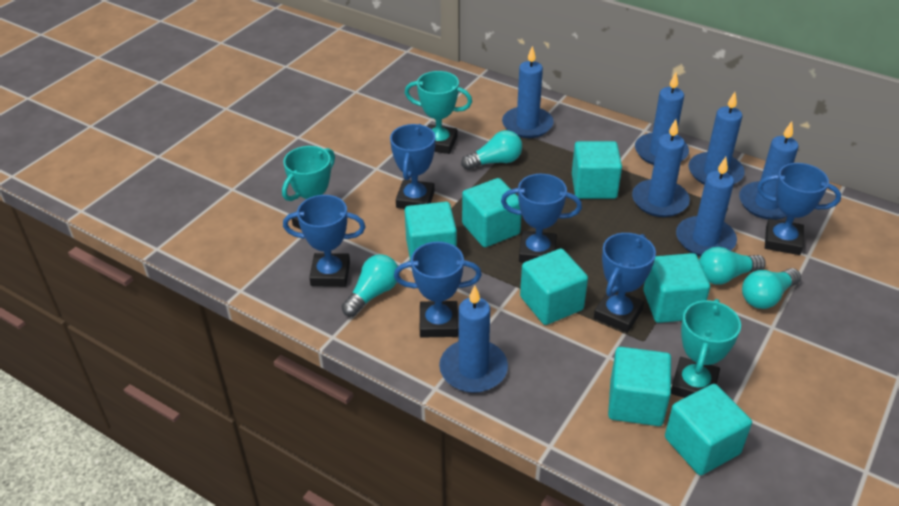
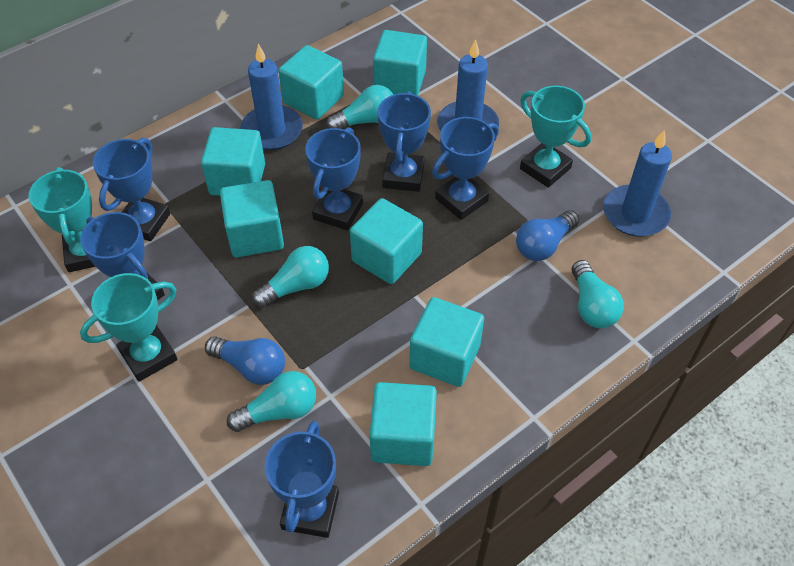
blue candle: 7 -> 3
blue light bulb: 0 -> 2

